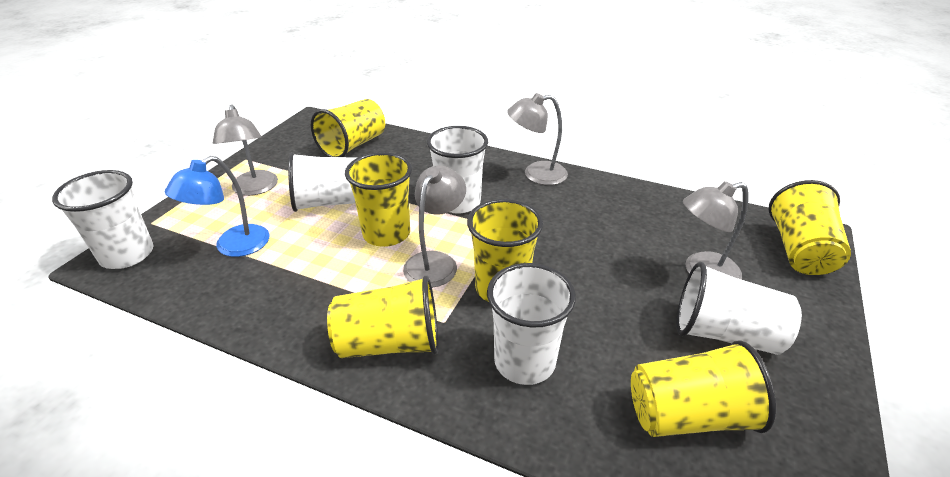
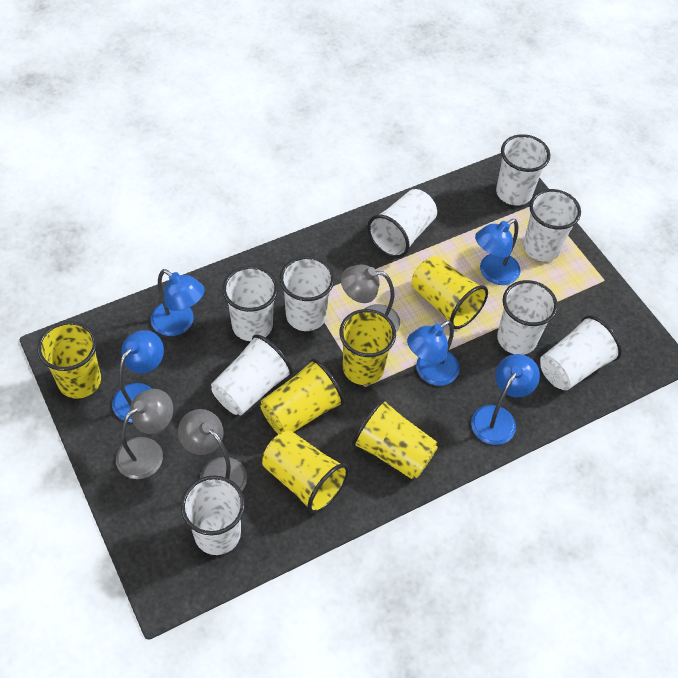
blue lamp: 1 -> 5
grey lamp: 4 -> 3
white cup: 5 -> 9

